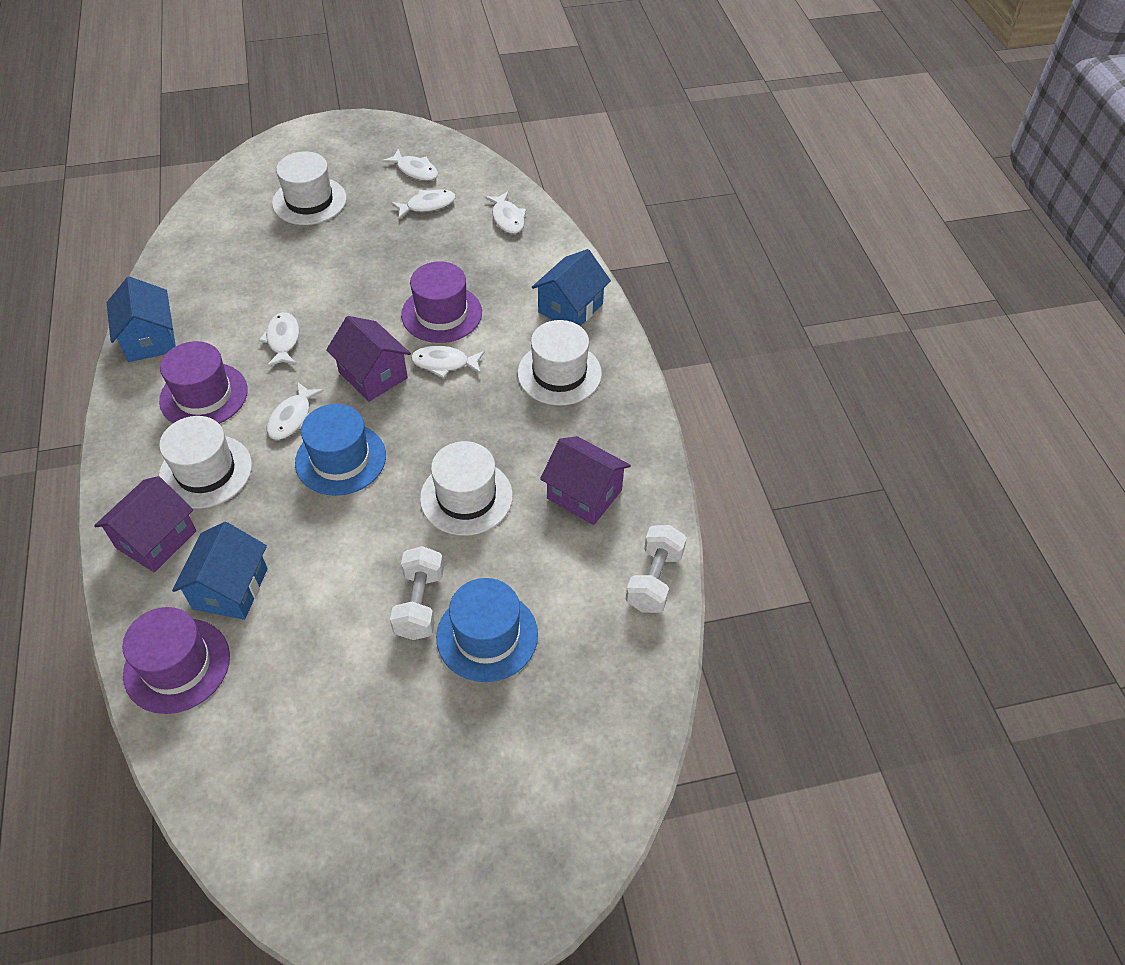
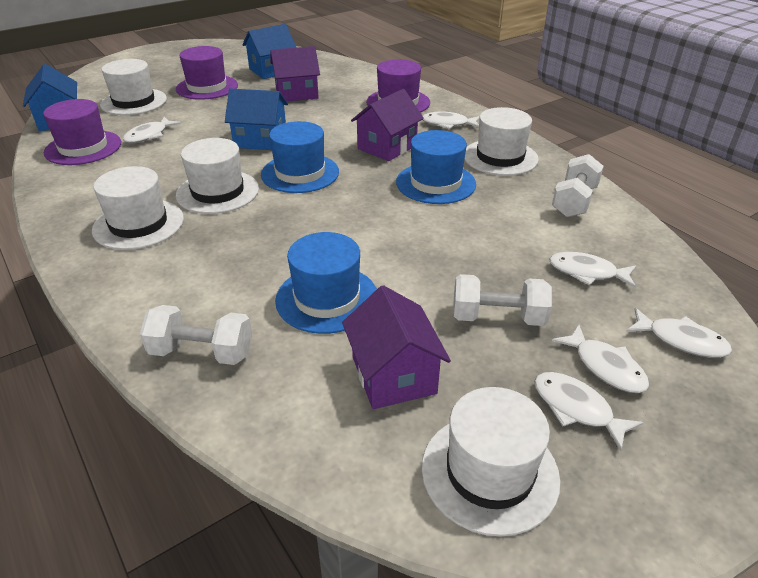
blue hat: 2 -> 3
white dumbbell: 2 -> 3
white hat: 4 -> 5

